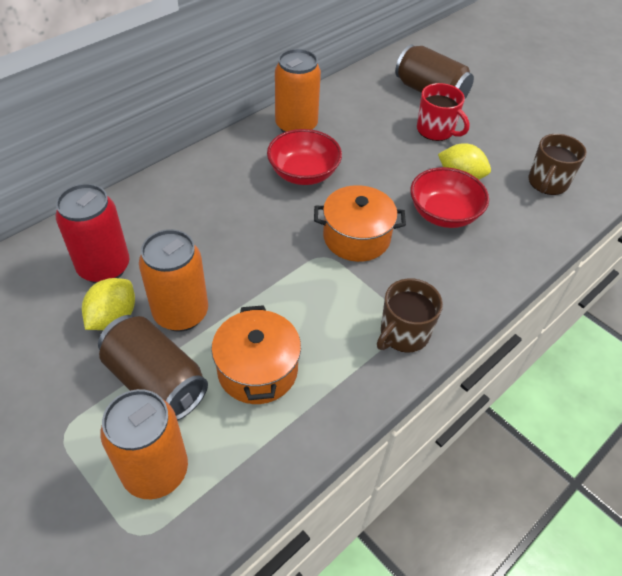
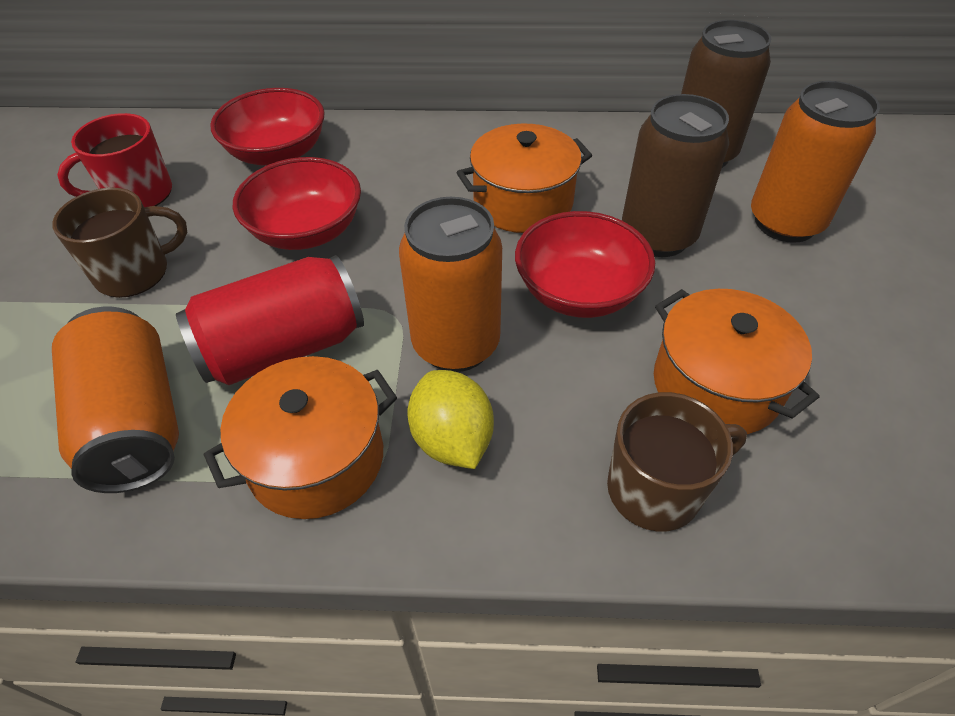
orange pot: 2 -> 3
red bowl: 2 -> 3
yellow lemon: 2 -> 1

